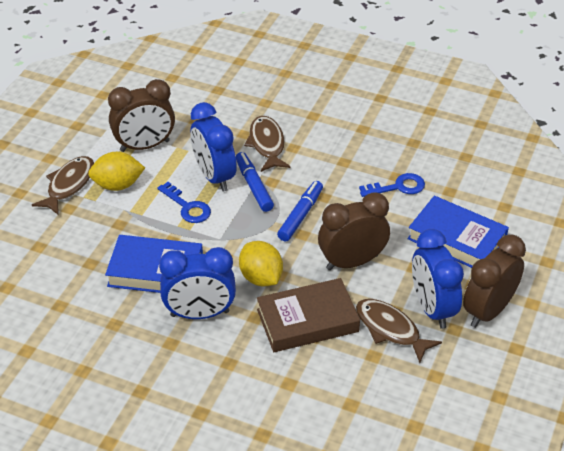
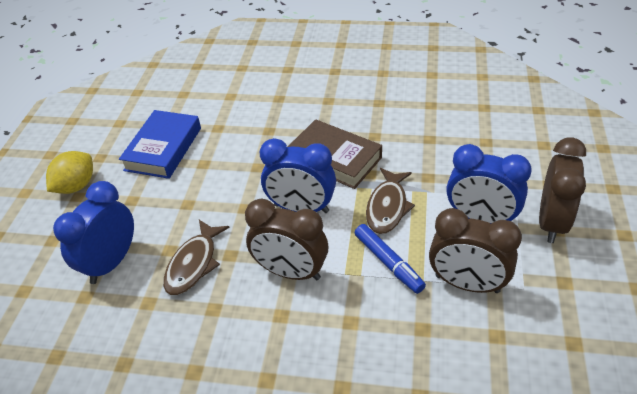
blue book: 2 -> 1
blue key: 2 -> 0
blue marker: 2 -> 1
brown fish: 3 -> 2
yellow lemon: 2 -> 1

